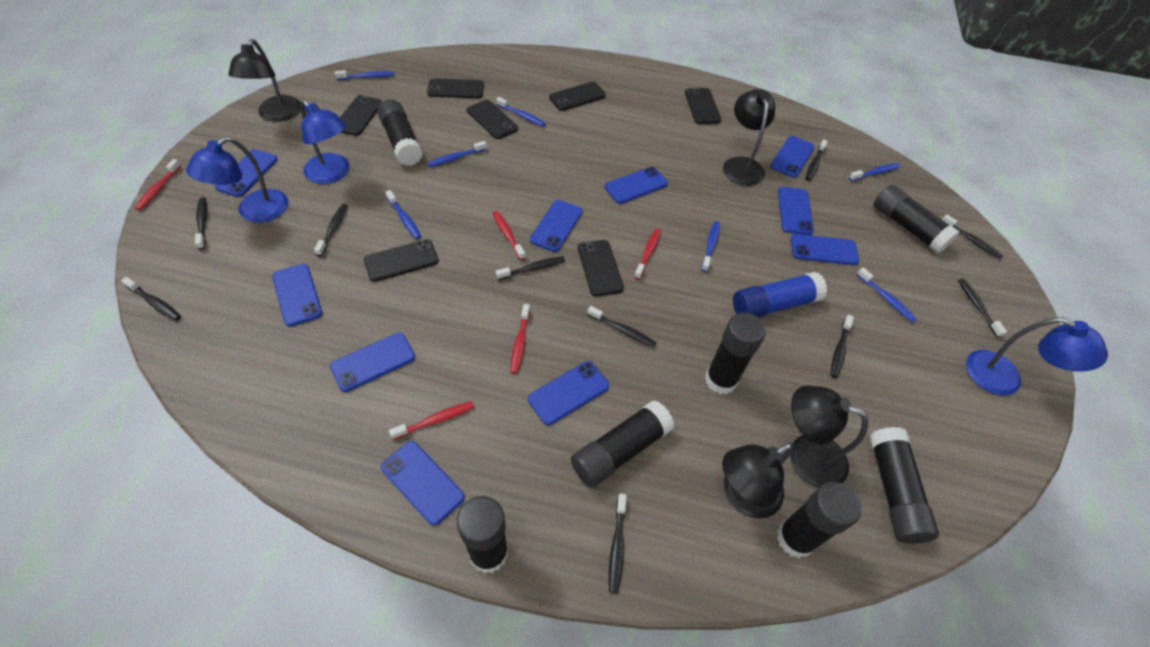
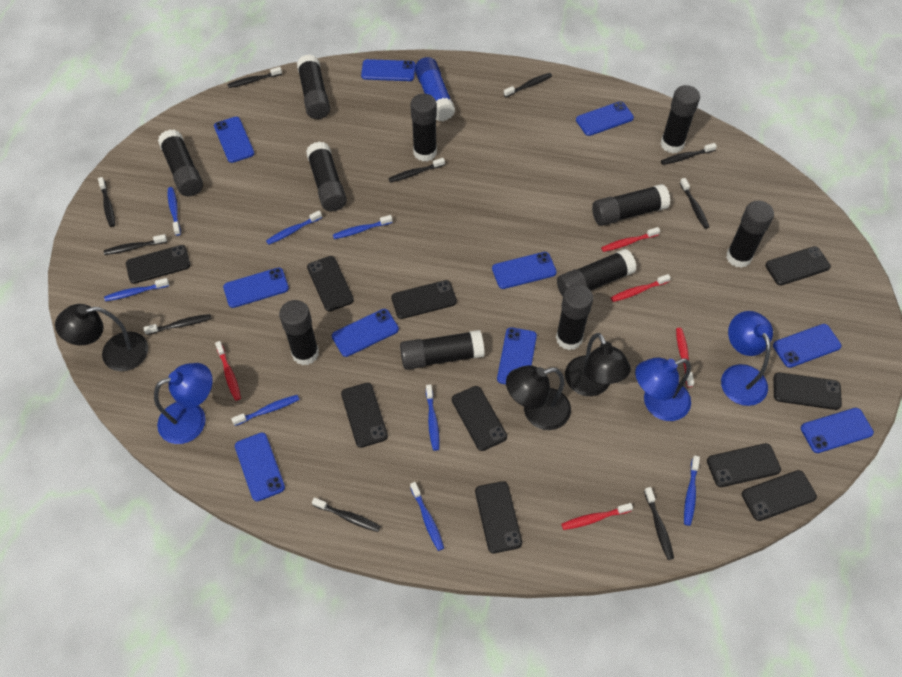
black glue stick: 7 -> 11
black lamp: 4 -> 3
black phone: 7 -> 10
blue toothbrush: 7 -> 8

